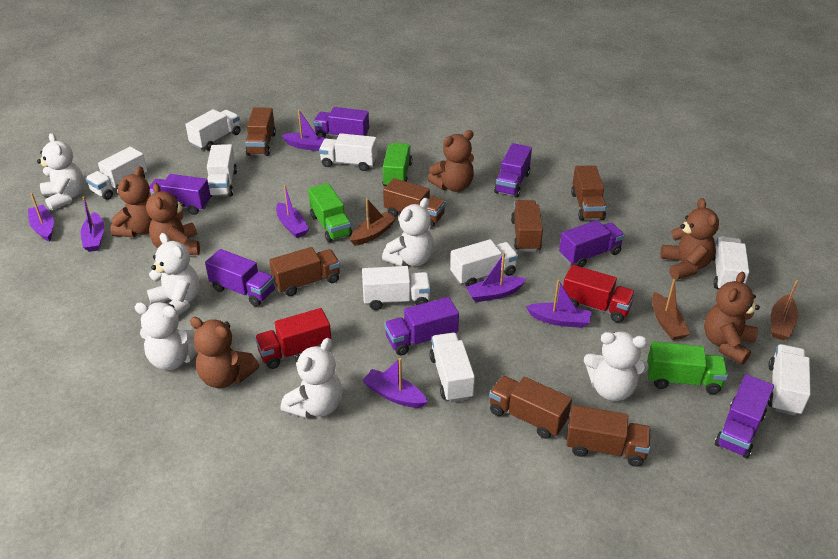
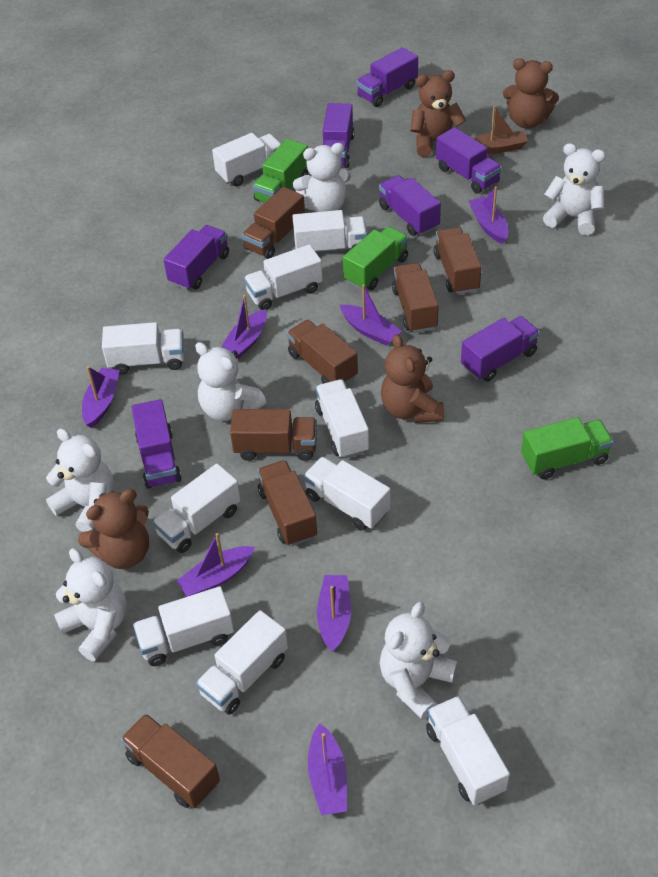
brown boat: 3 -> 1
brown teddy bear: 6 -> 4
red truck: 2 -> 0
white truck: 9 -> 10

